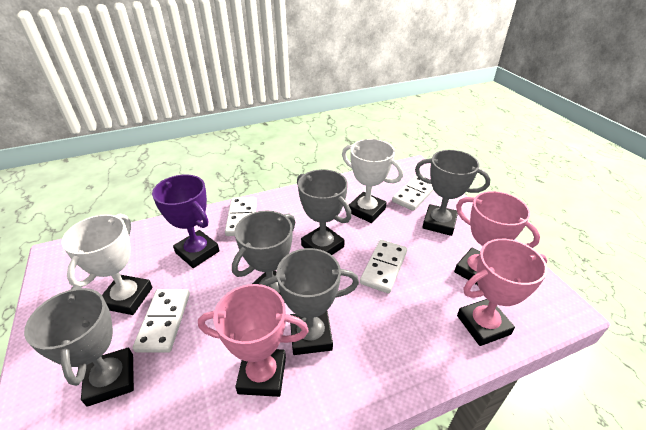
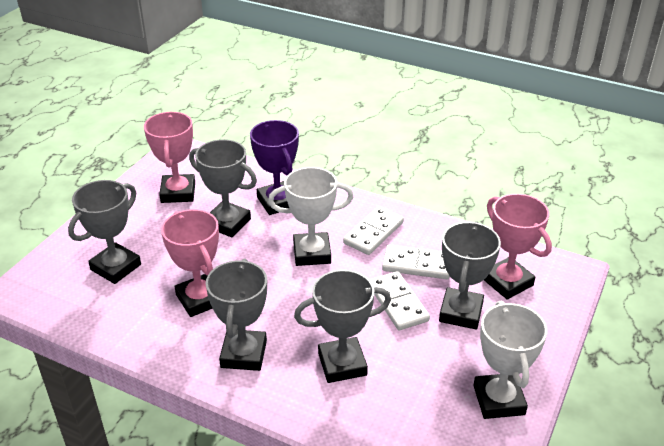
white domino: 4 -> 3

